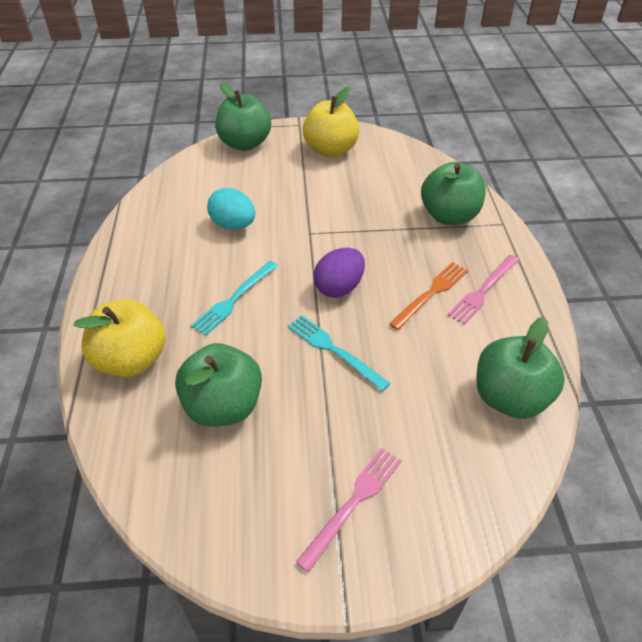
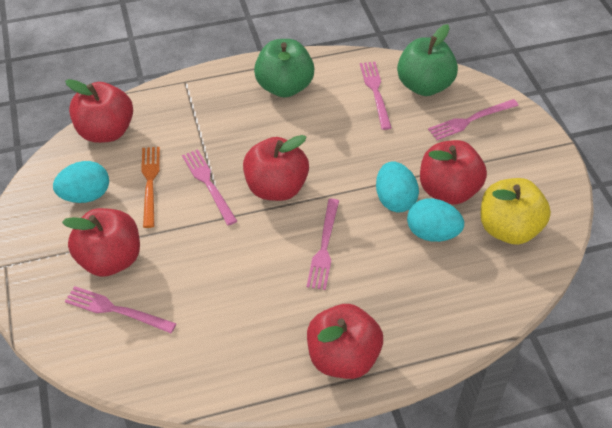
green apple: 4 -> 2
pink fork: 2 -> 5
purple egg: 1 -> 0
red apple: 0 -> 5
turquoise egg: 1 -> 3
turquoise fork: 2 -> 0
yellow apple: 2 -> 1

